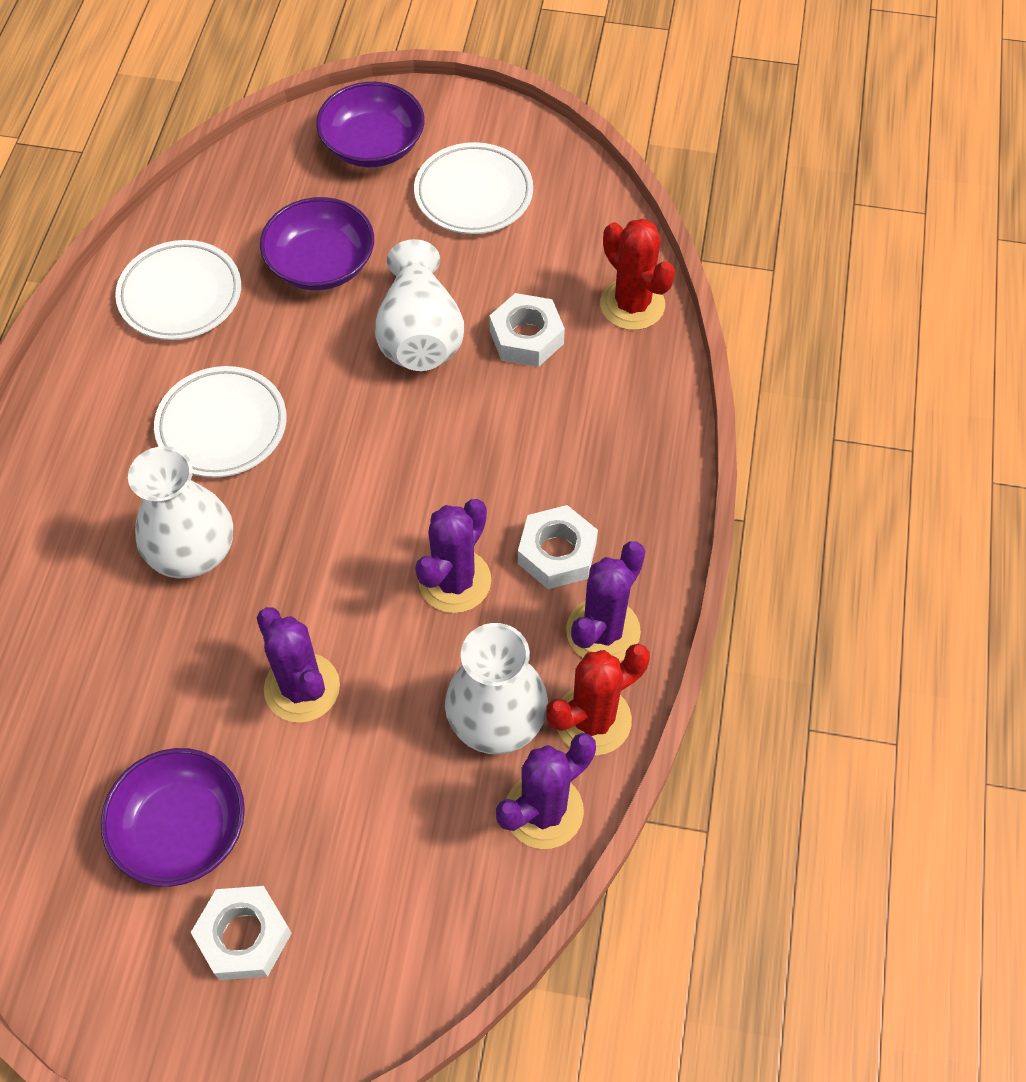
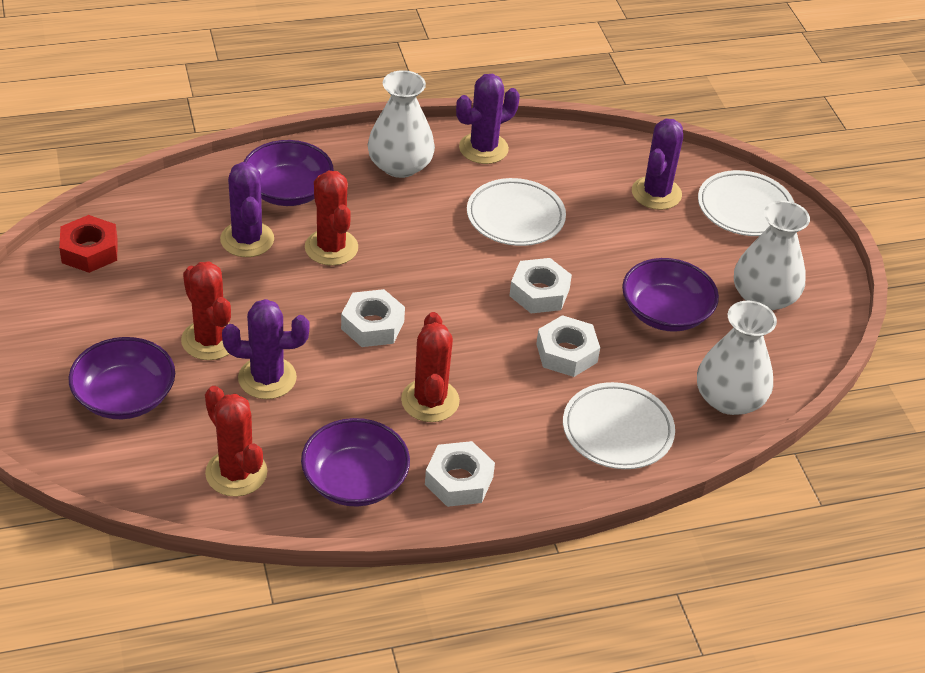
purple bowl: 3 -> 4
red cactus: 2 -> 4
red nut: 0 -> 1
white nut: 3 -> 4

